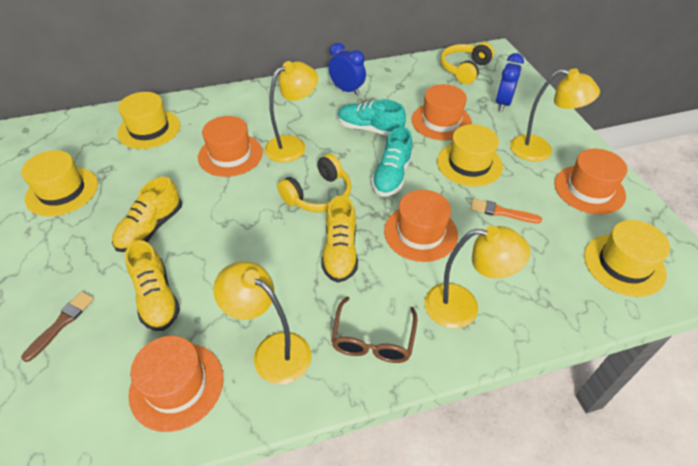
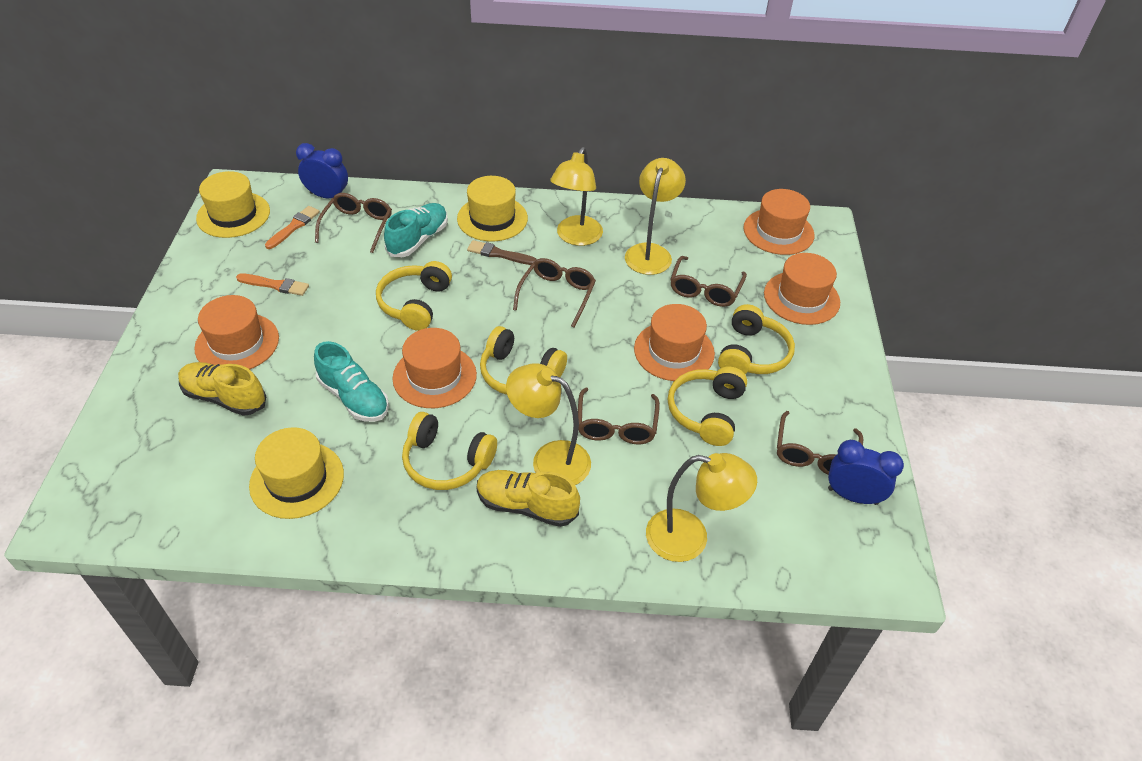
brown glasses: 1 -> 5
orange brush: 1 -> 2
yellow hat: 4 -> 3
yellow headphones: 2 -> 5
yellow shoe: 3 -> 2

